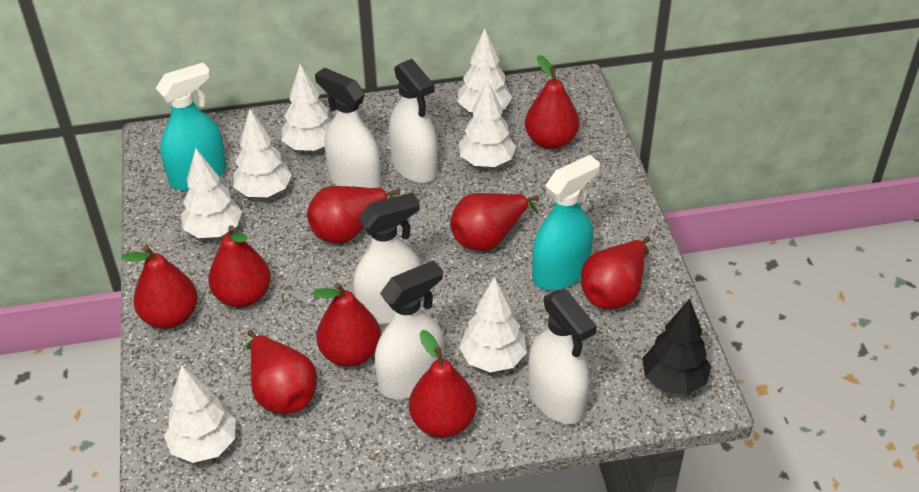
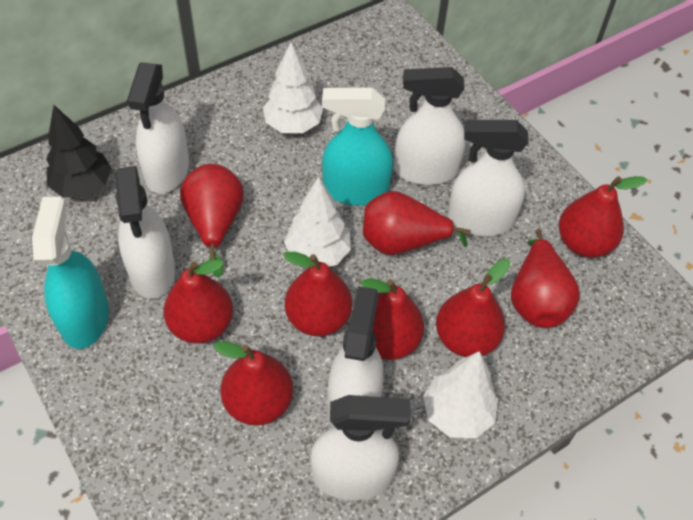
white spray bottle: 5 -> 6
white tree: 7 -> 3

